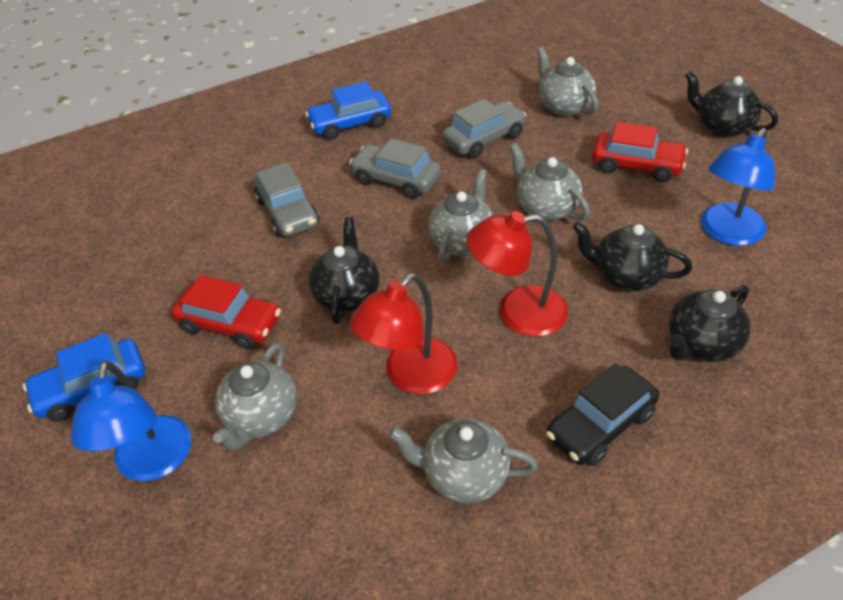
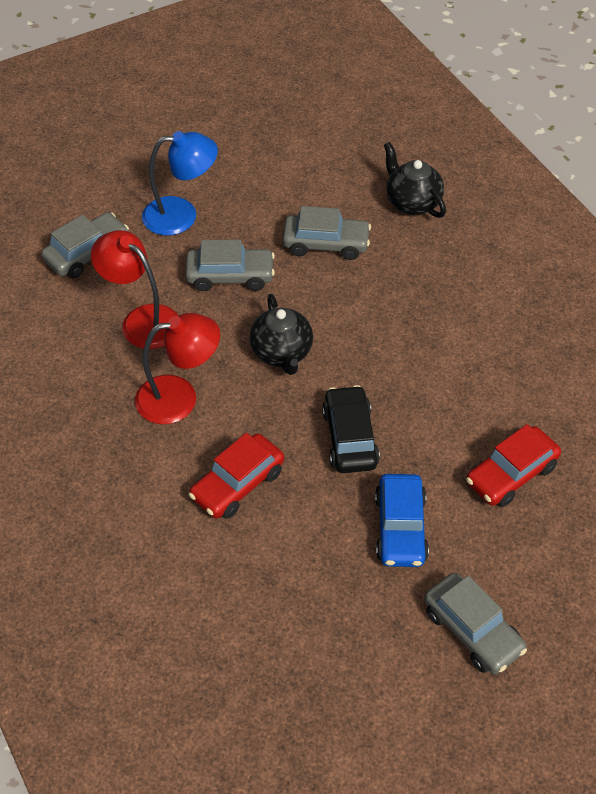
black teapot: 4 -> 2
blue car: 2 -> 1
blue lamp: 2 -> 1
grey car: 3 -> 4
grey teapot: 5 -> 0

